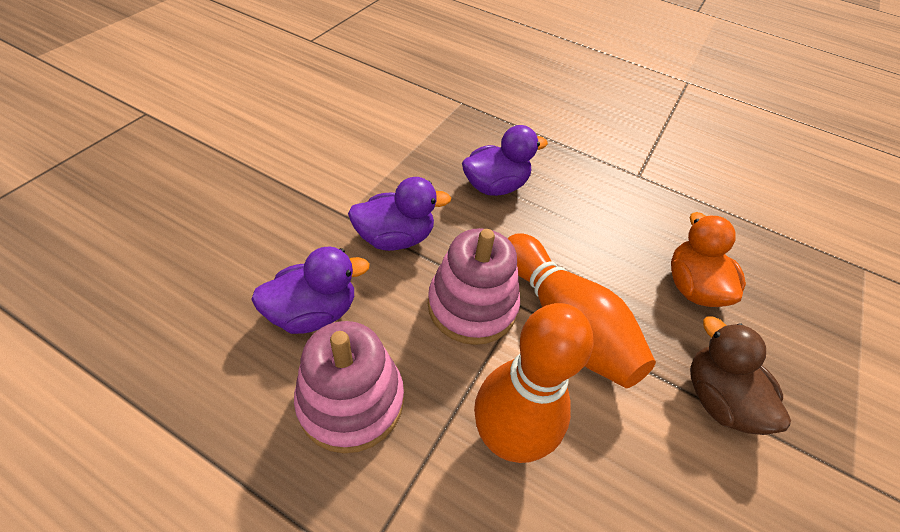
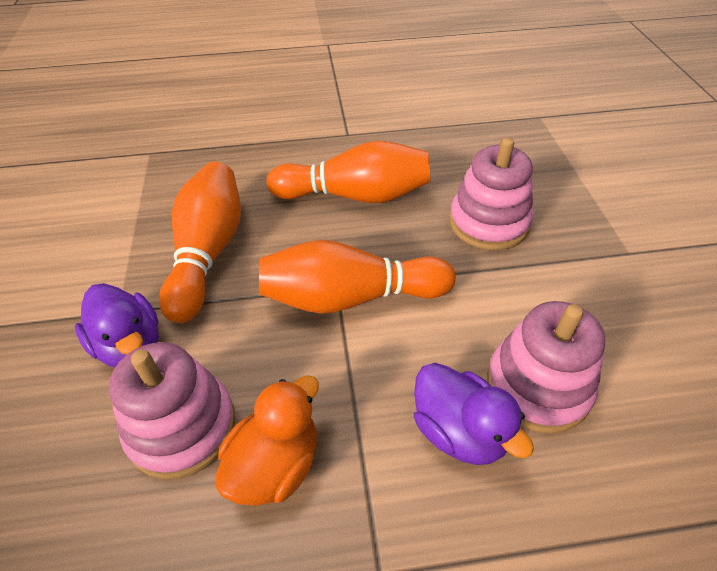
brown duck: 1 -> 0
orange bowling pin: 2 -> 3
pink stacking toy: 2 -> 3
purple duck: 3 -> 2

